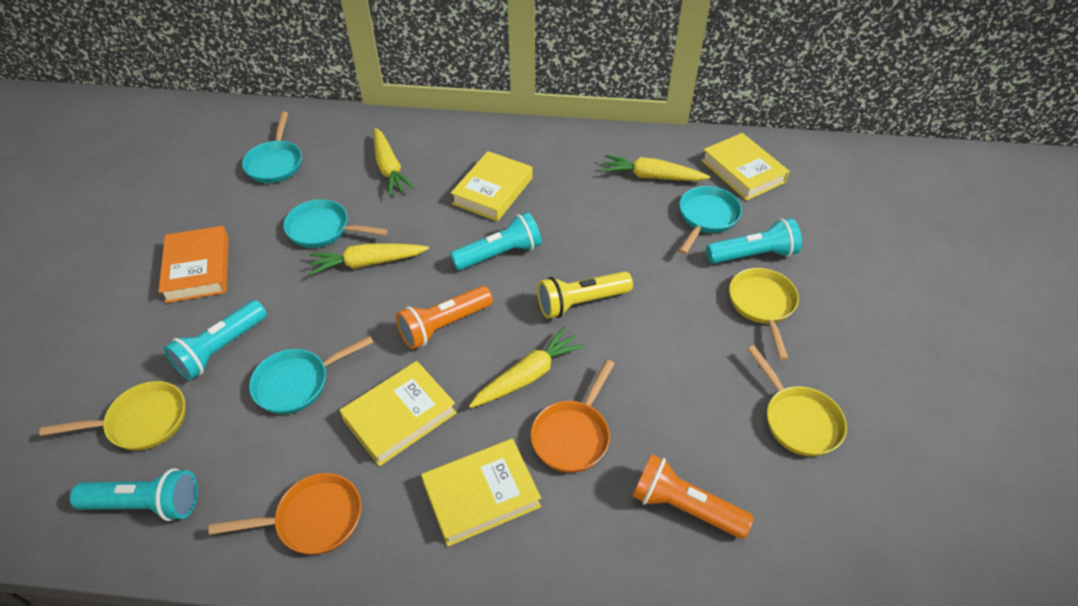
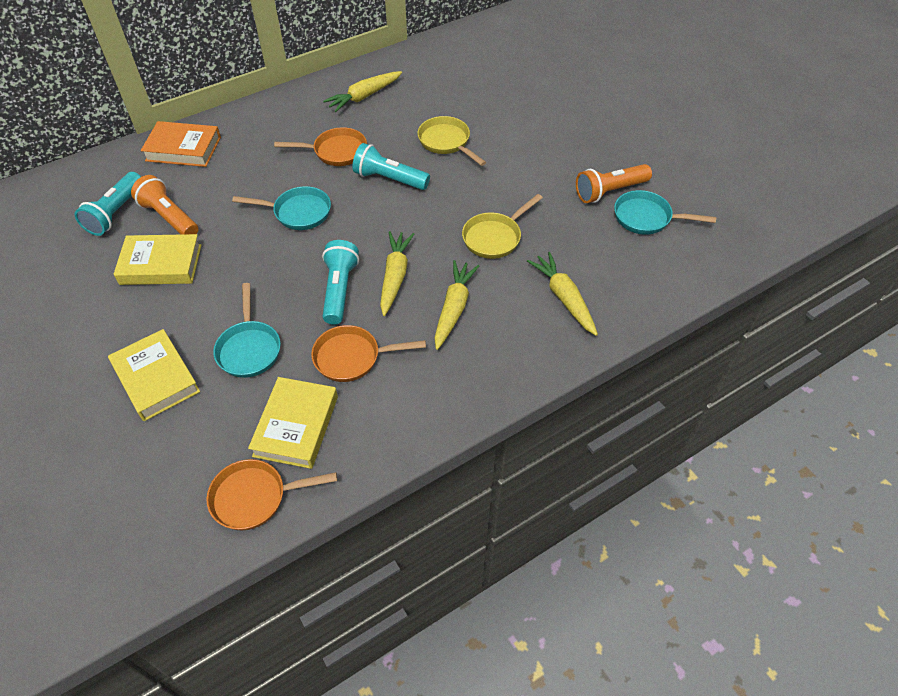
orange pan: 2 -> 3
turquoise flashlight: 4 -> 3
turquoise pan: 4 -> 3
yellow book: 4 -> 3
yellow flashlight: 1 -> 0
yellow pan: 3 -> 2

